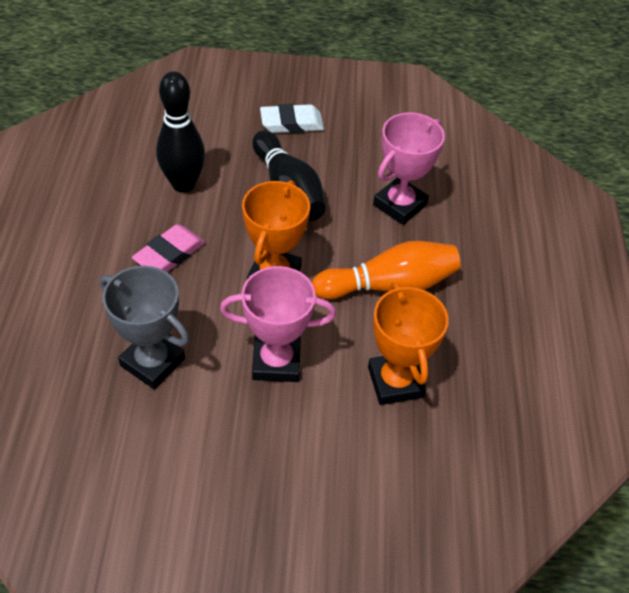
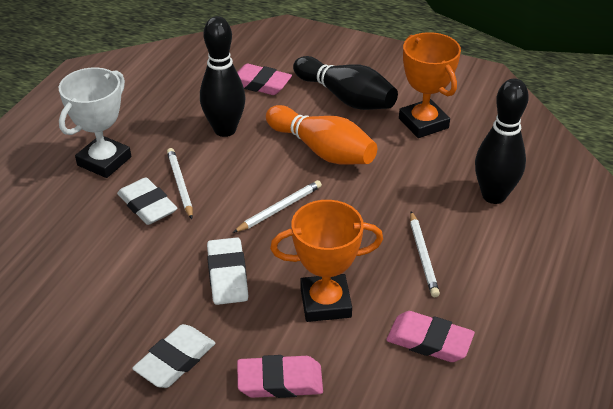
black bowling pin: 2 -> 3
grey trophy: 1 -> 0
pink eraser: 1 -> 3
pink trophy: 2 -> 0
white eraser: 1 -> 3
white pencil: 0 -> 3
white trophy: 0 -> 1

